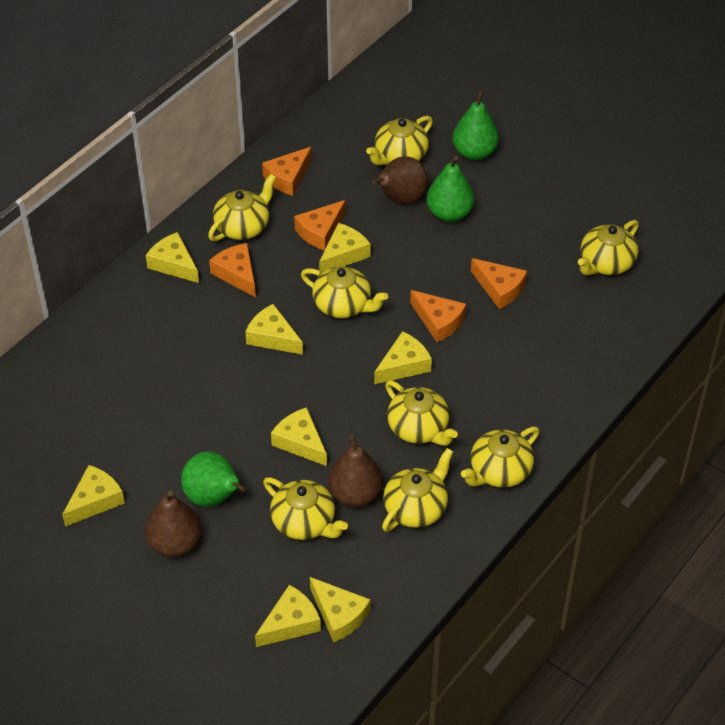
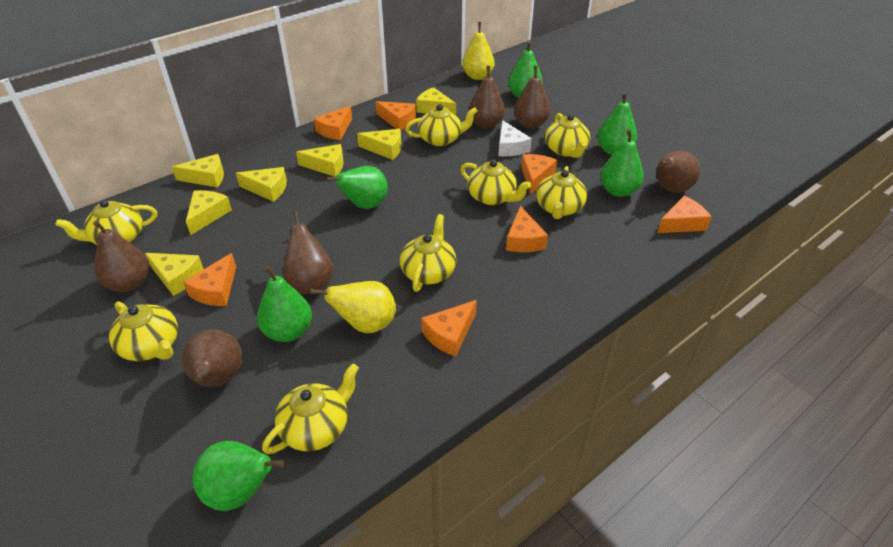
brown pear: 3 -> 6
green pear: 3 -> 6
orange cheese: 5 -> 7
white cheese: 0 -> 1
yellow cheese: 8 -> 7
yellow pear: 0 -> 2

